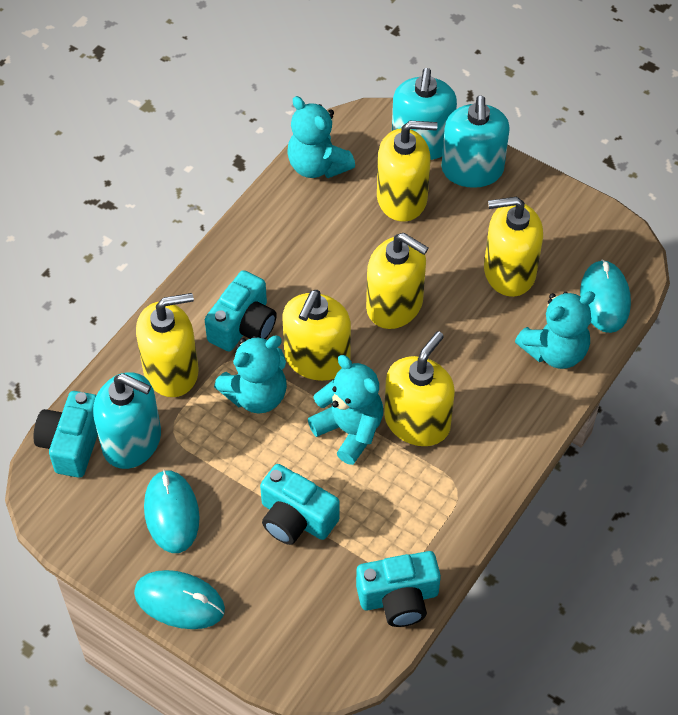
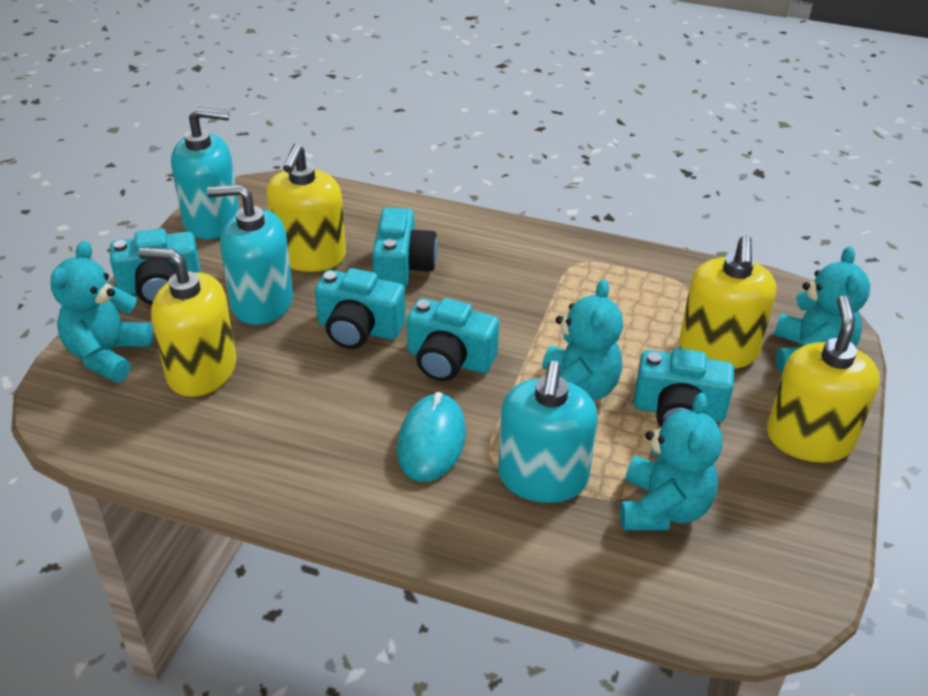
turquoise camera: 4 -> 5
turquoise mouse: 3 -> 1
yellow soap dispenser: 6 -> 4

